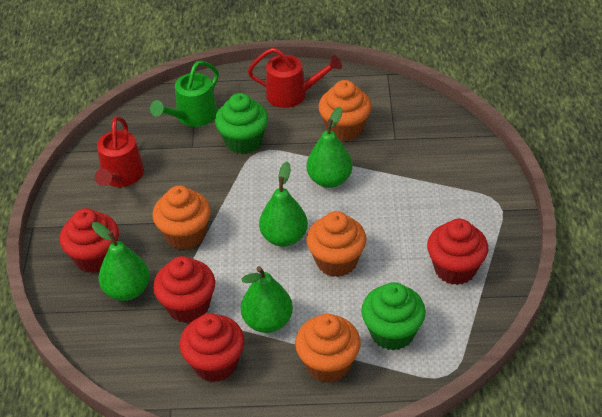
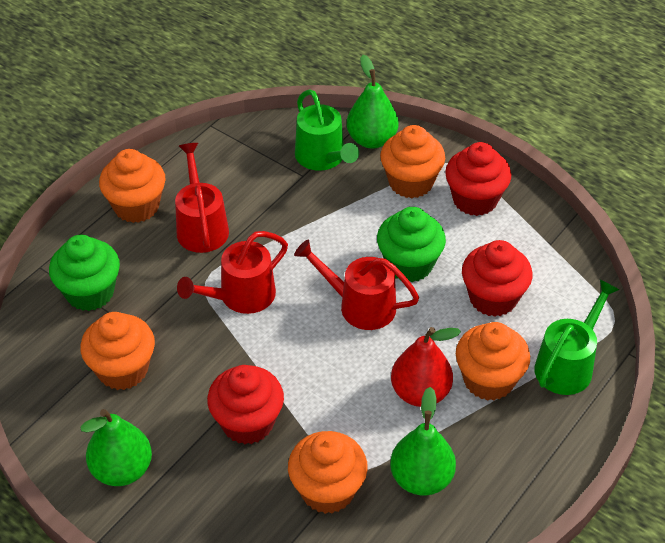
green pear: 4 -> 3
green watering can: 1 -> 2
orange cupcake: 4 -> 5
red cupcake: 4 -> 3
red pear: 0 -> 1
red watering can: 2 -> 3

